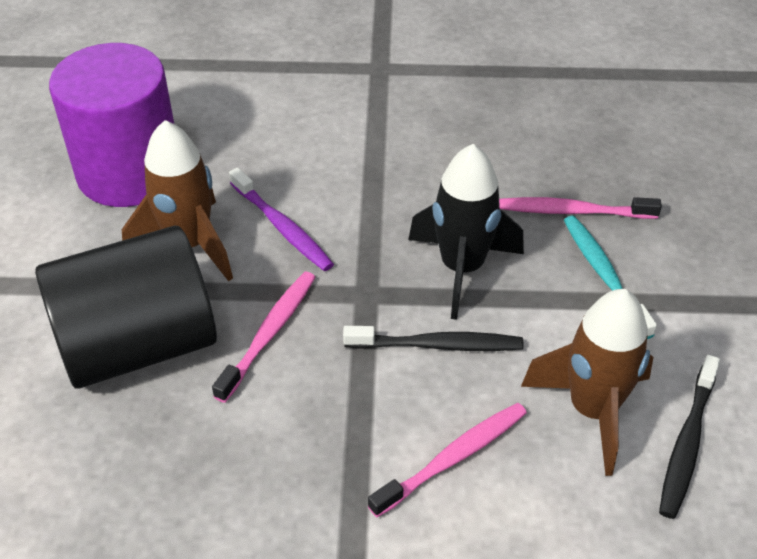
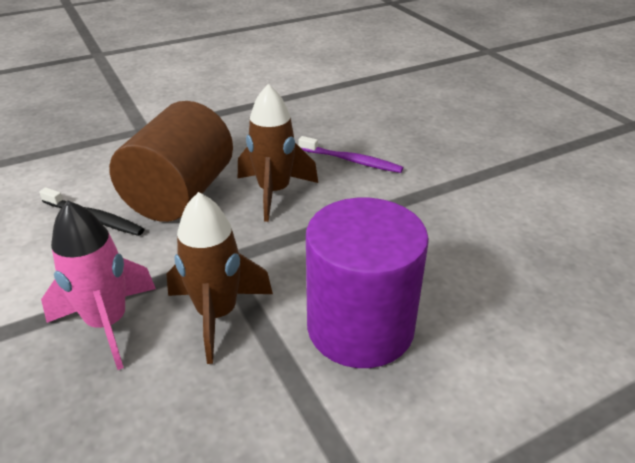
black cylinder: 1 -> 0
black rocket: 1 -> 0
black toothbrush: 2 -> 1
brown cylinder: 0 -> 1
pink rocket: 0 -> 1
pink toothbrush: 3 -> 0
turquoise toothbrush: 1 -> 0

